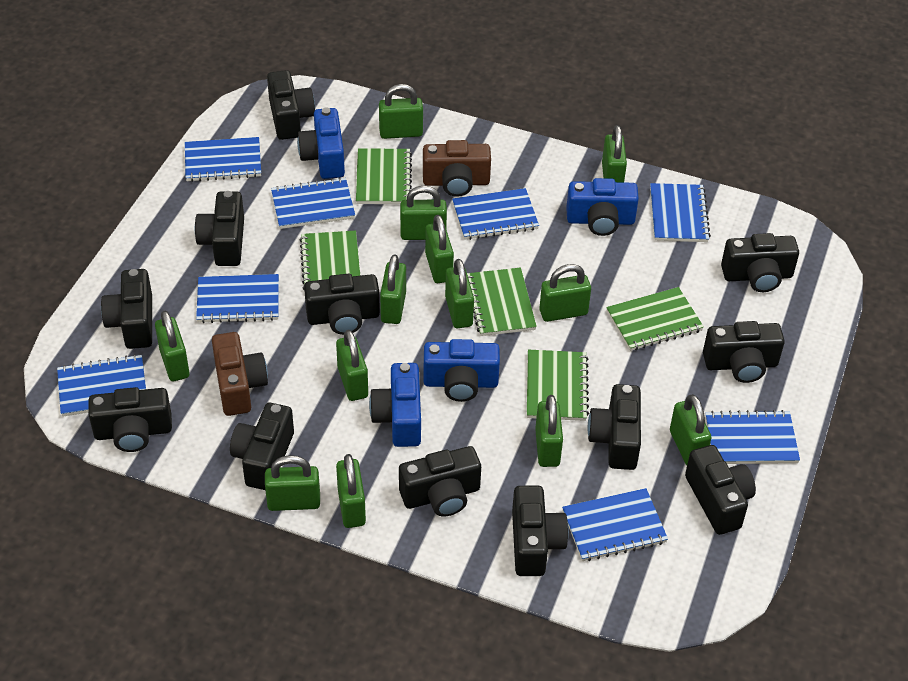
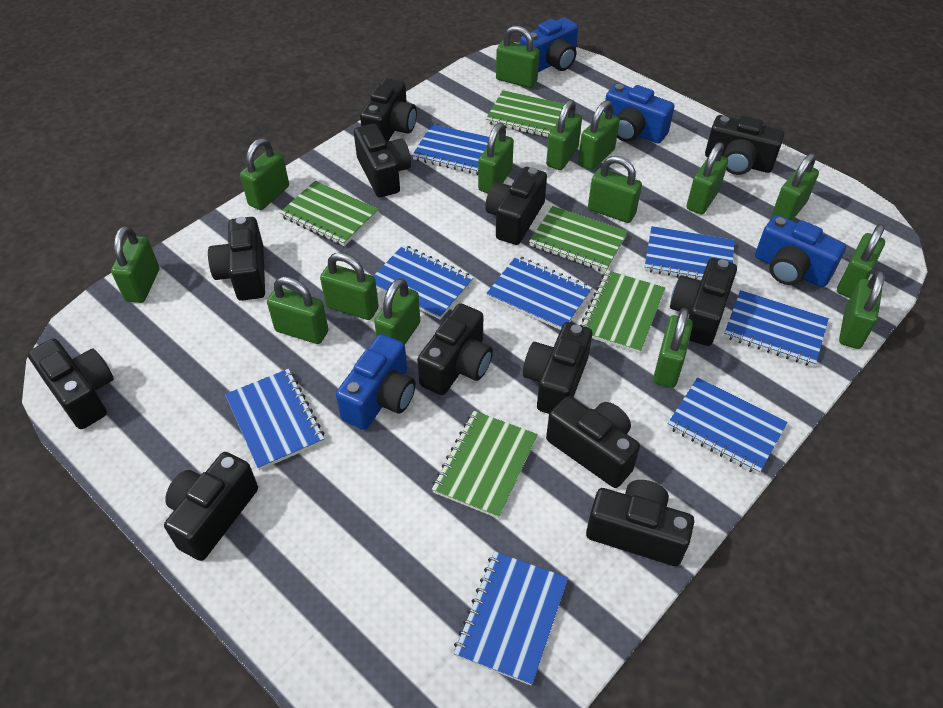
brown camera: 2 -> 0
green padlock: 13 -> 15

